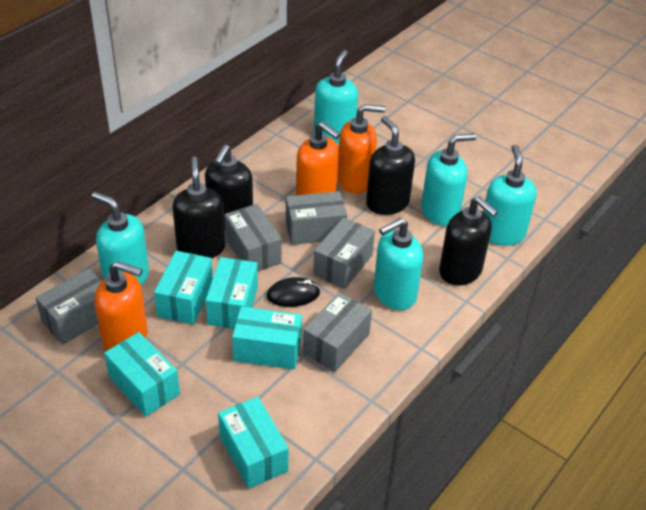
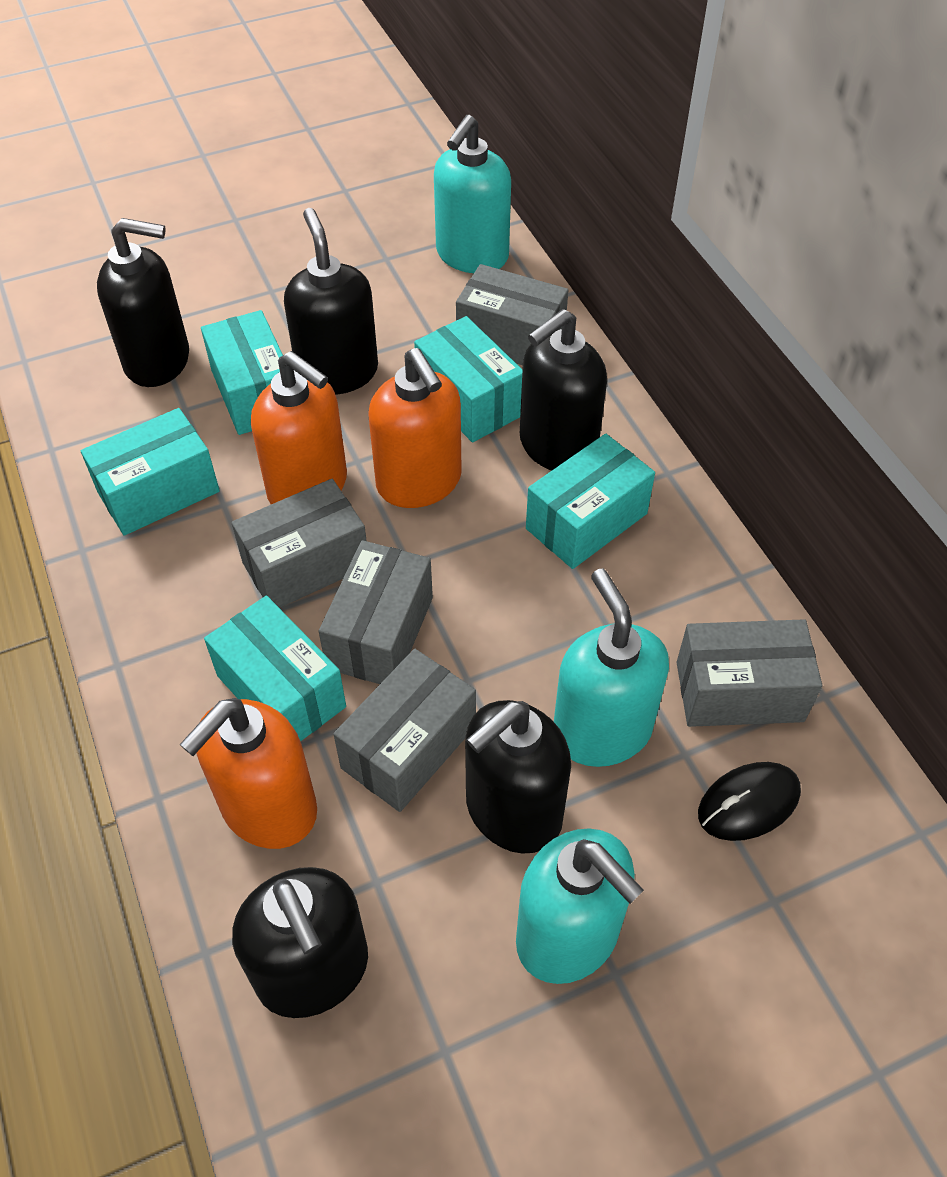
black soap dispenser: 4 -> 5
turquoise soap dispenser: 5 -> 3

